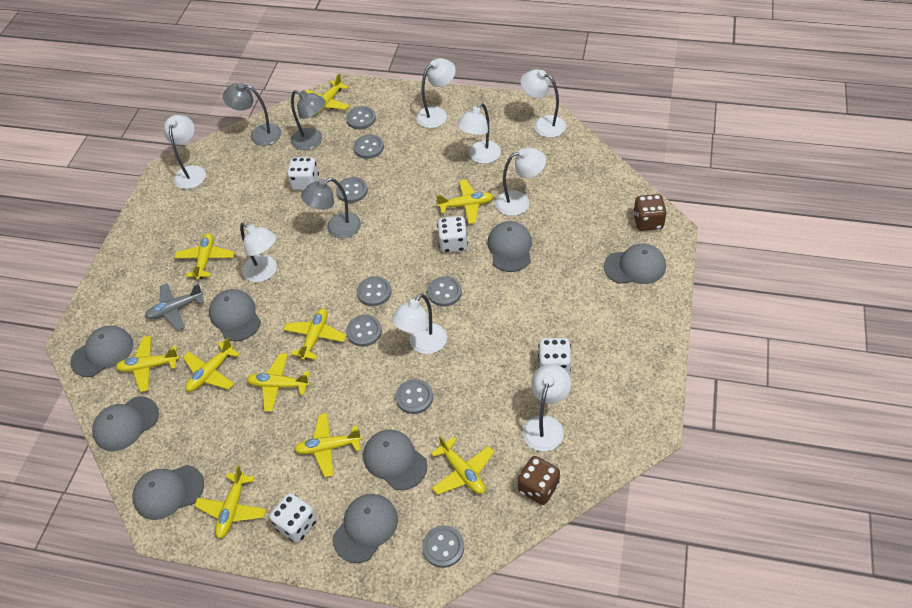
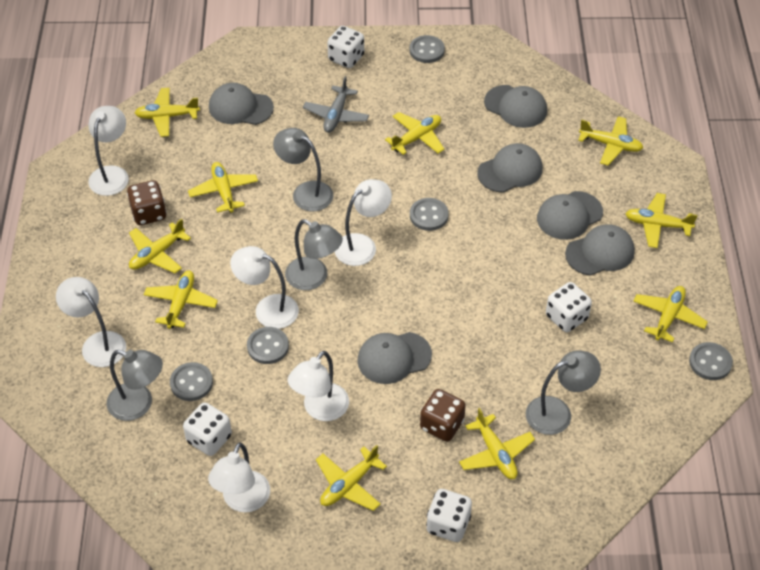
grey button: 8 -> 5
grey cap: 8 -> 6
grey lamp: 3 -> 4
white lamp: 8 -> 6

